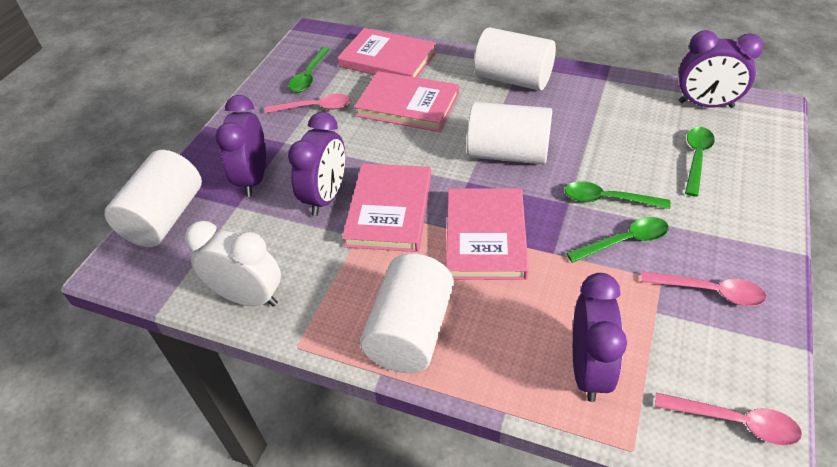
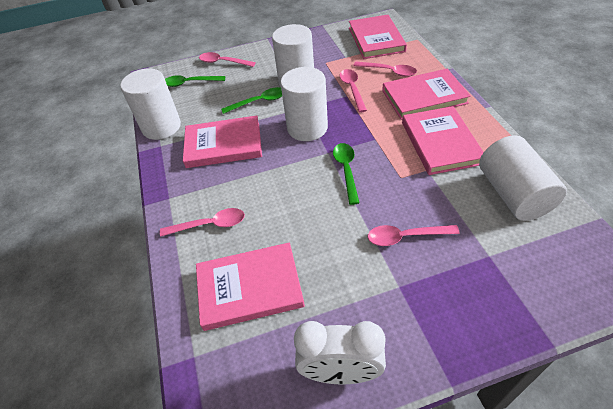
green spoon: 4 -> 3
pink book: 4 -> 5
pink spoon: 3 -> 5
purple clock: 4 -> 0

